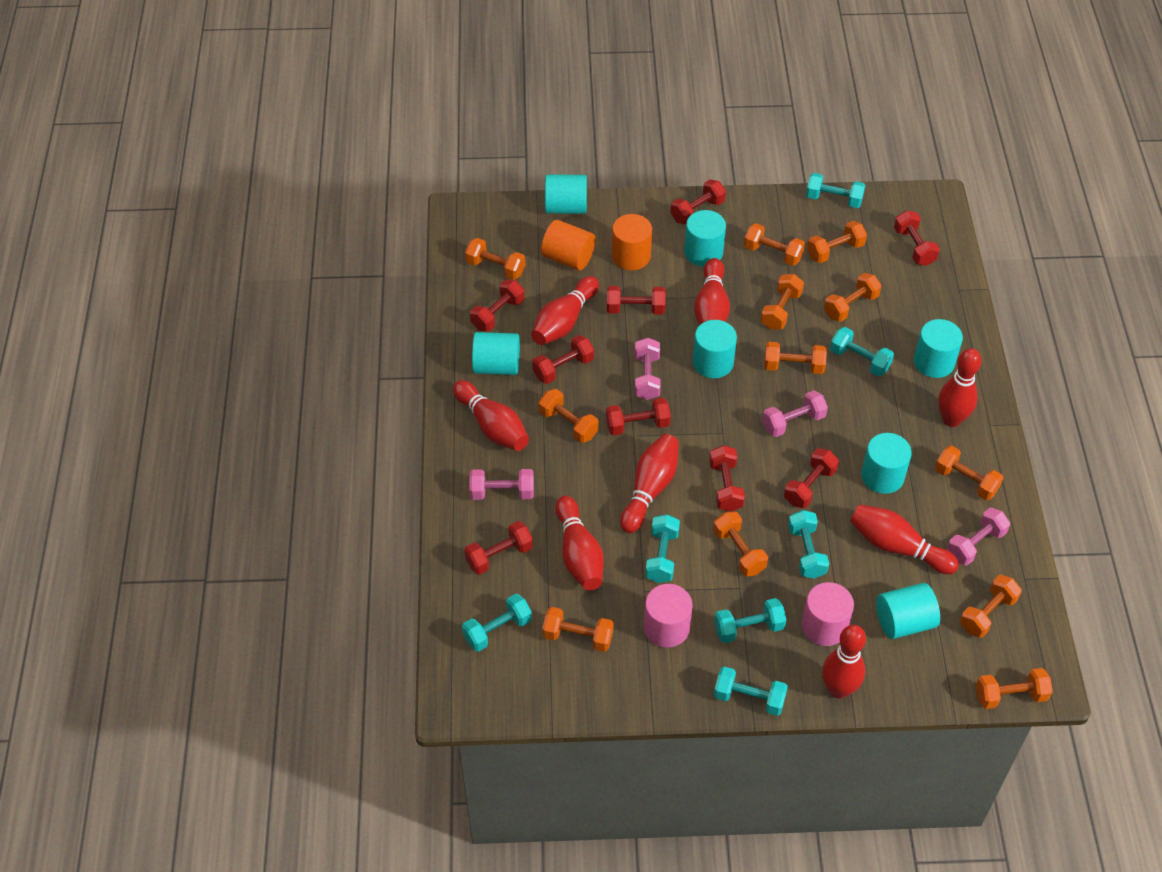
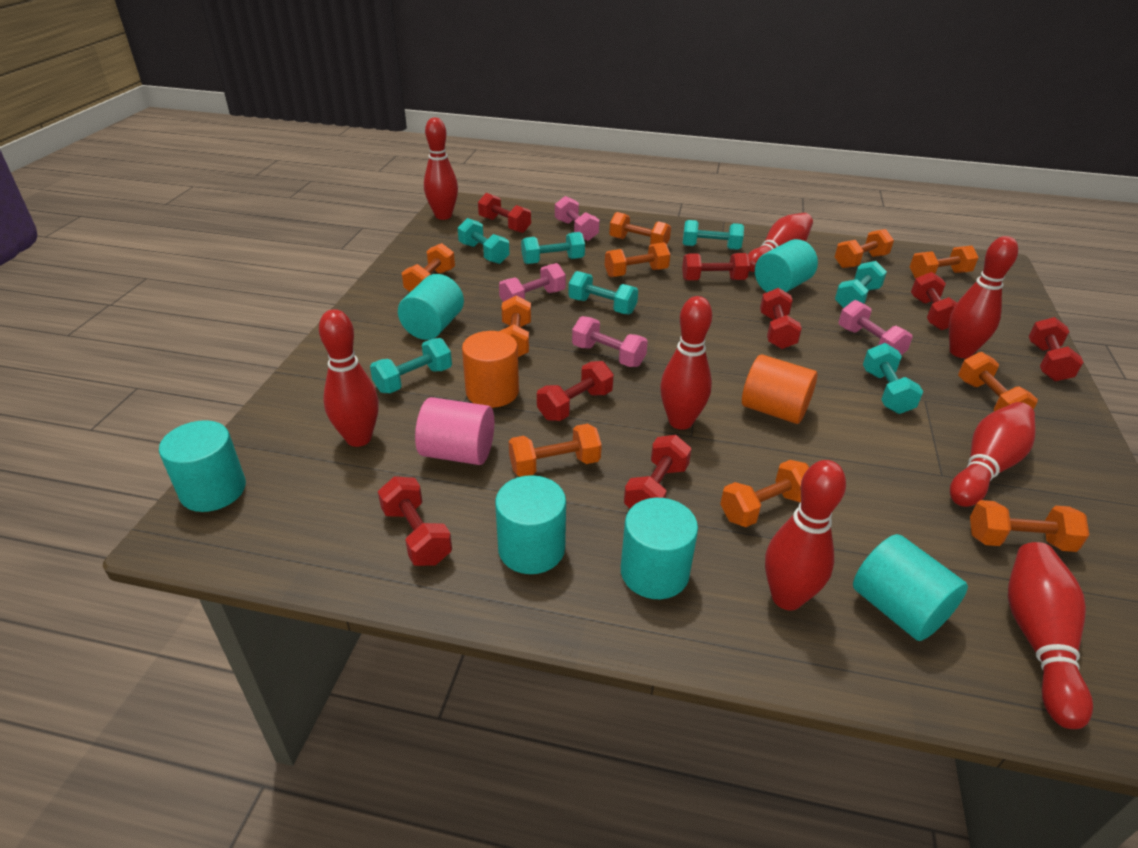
orange dumbbell: 12 -> 10
pink cylinder: 2 -> 1
red dumbbell: 9 -> 8
turquoise cylinder: 7 -> 6

